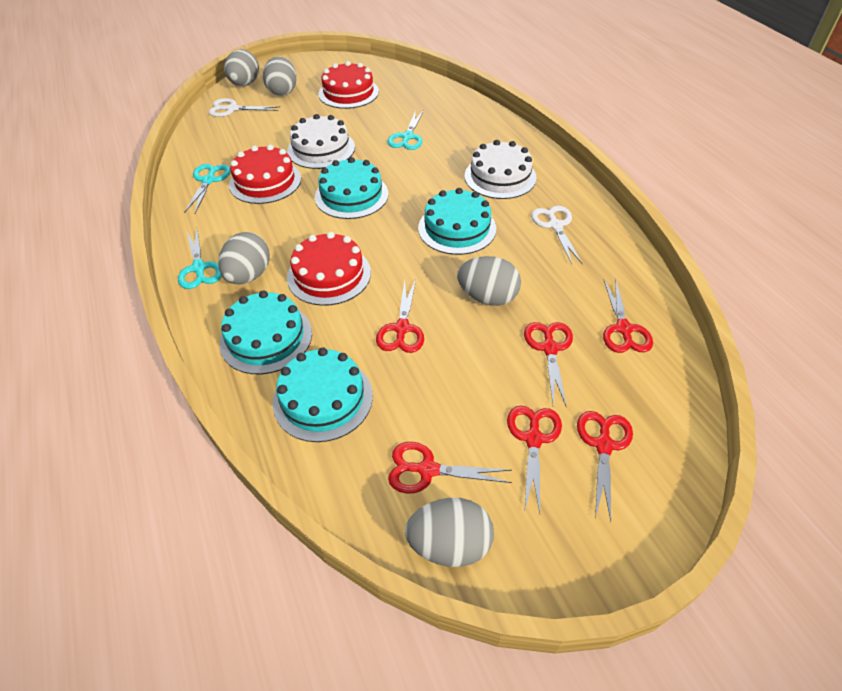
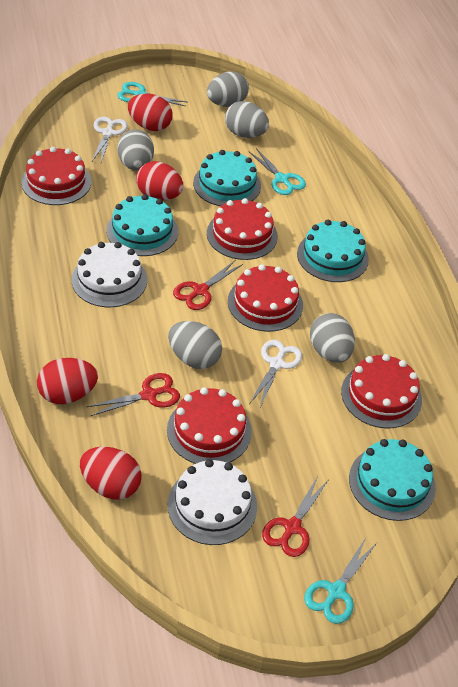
red cake: 3 -> 5
red egg: 0 -> 4
red scissors: 6 -> 3

